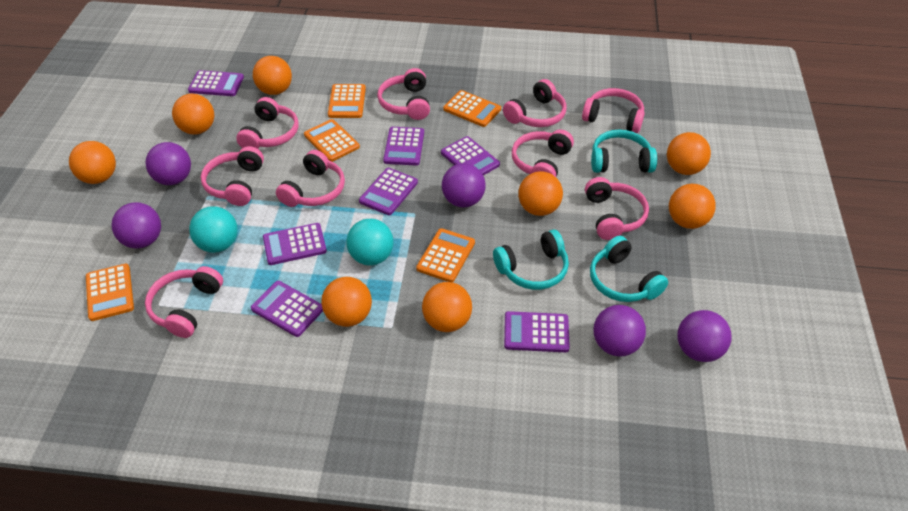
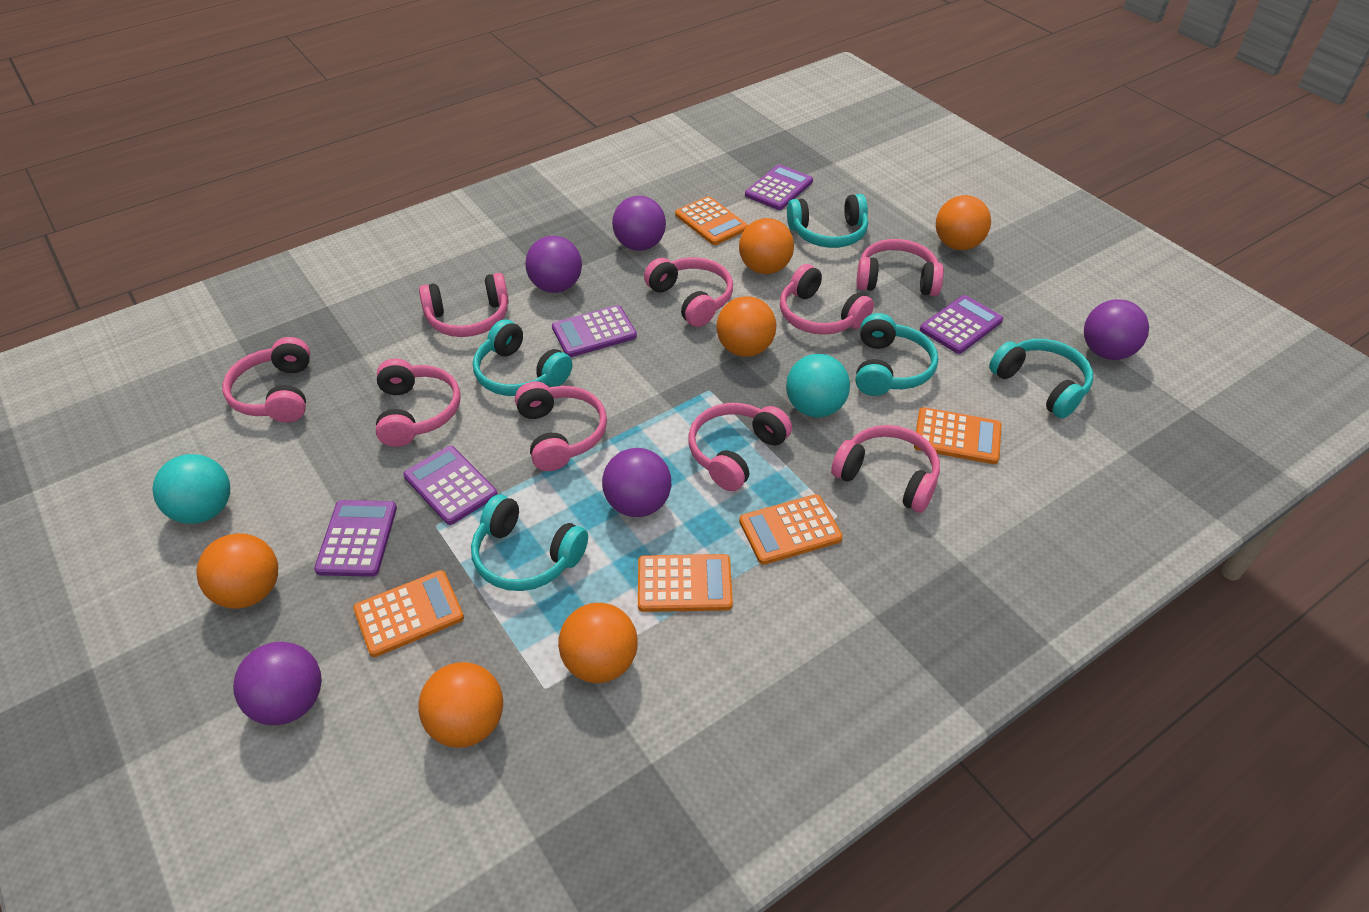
orange ball: 8 -> 6
purple calculator: 7 -> 5
turquoise headphones: 3 -> 5

